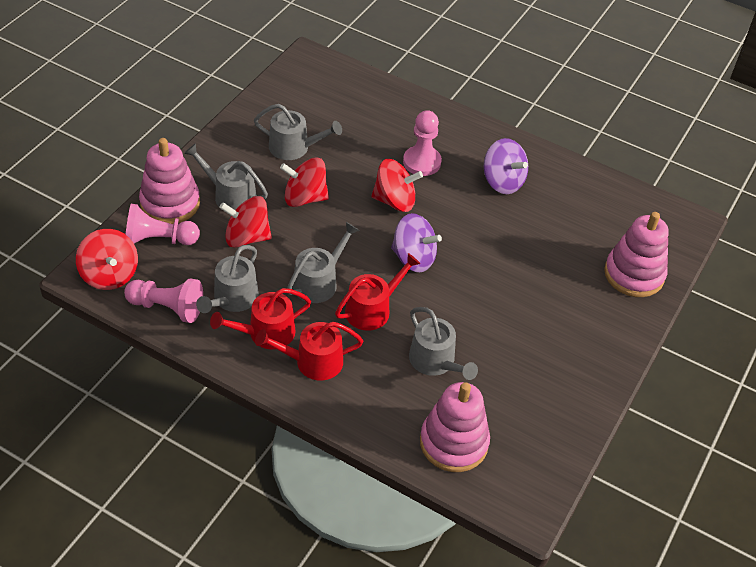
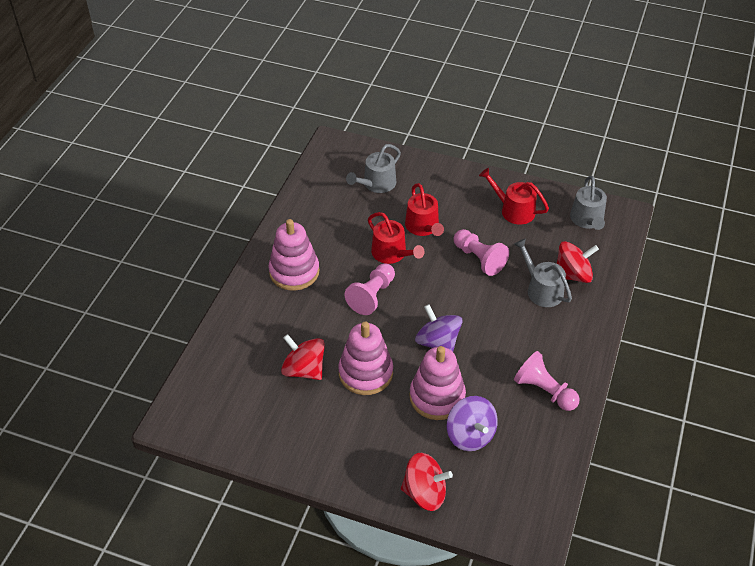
grey watering can: 5 -> 3
red spinning top: 4 -> 3

